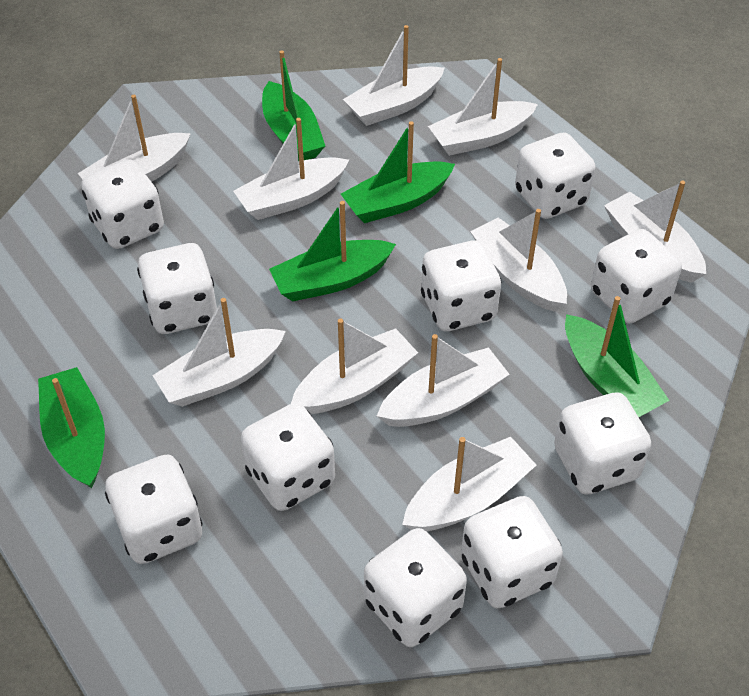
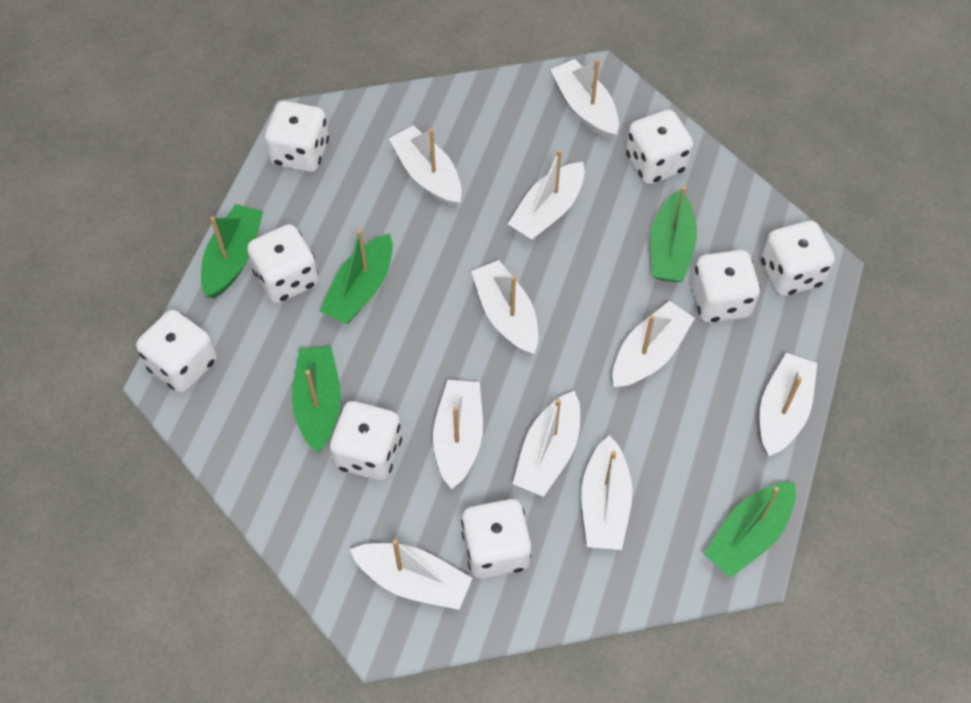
white dice: 10 -> 8

